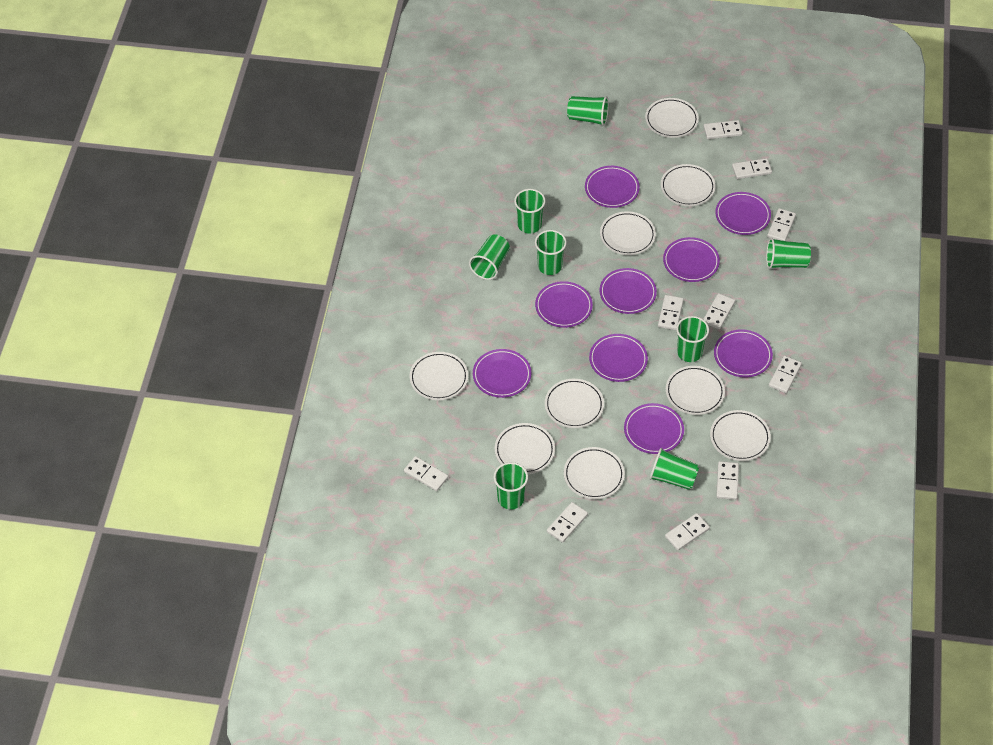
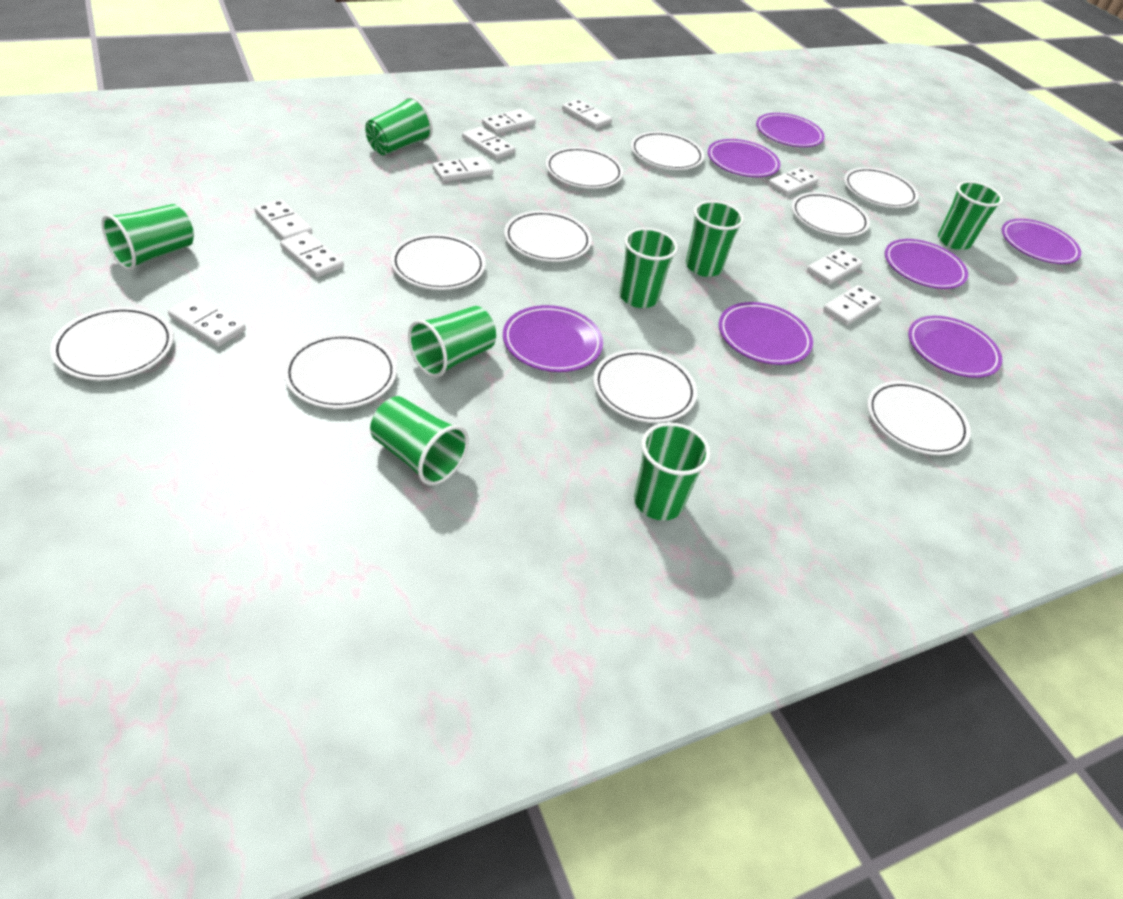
purple plate: 9 -> 7
white plate: 9 -> 10

